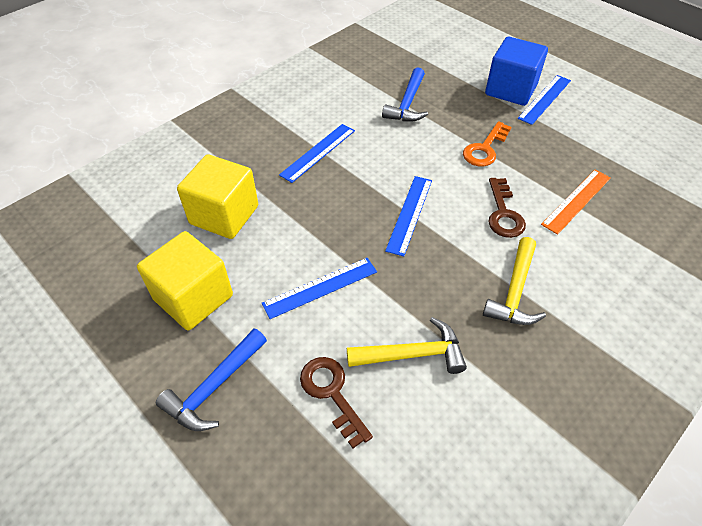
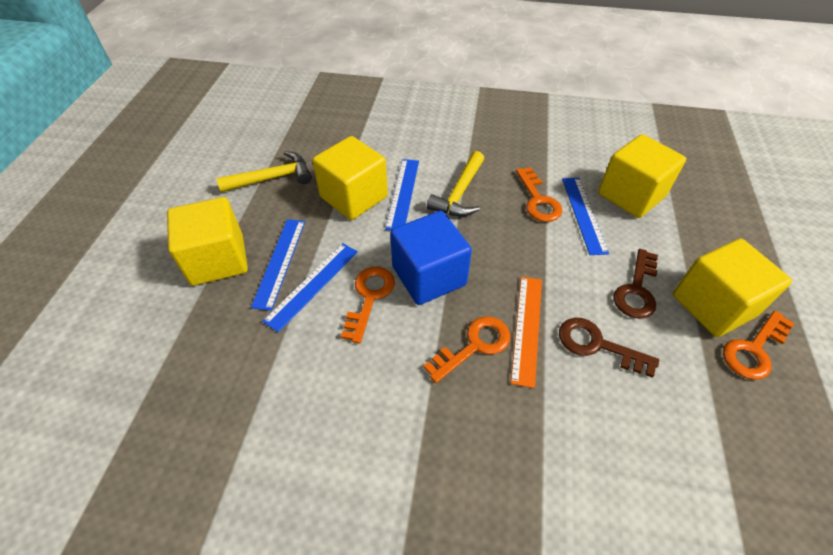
blue hammer: 2 -> 0
orange key: 1 -> 4
yellow cube: 2 -> 4

